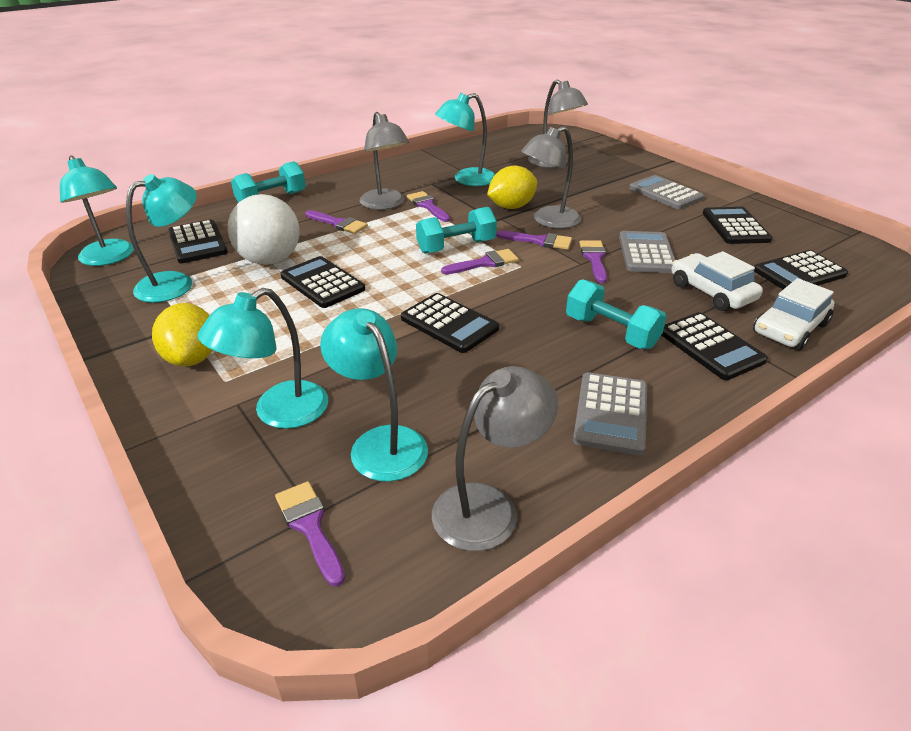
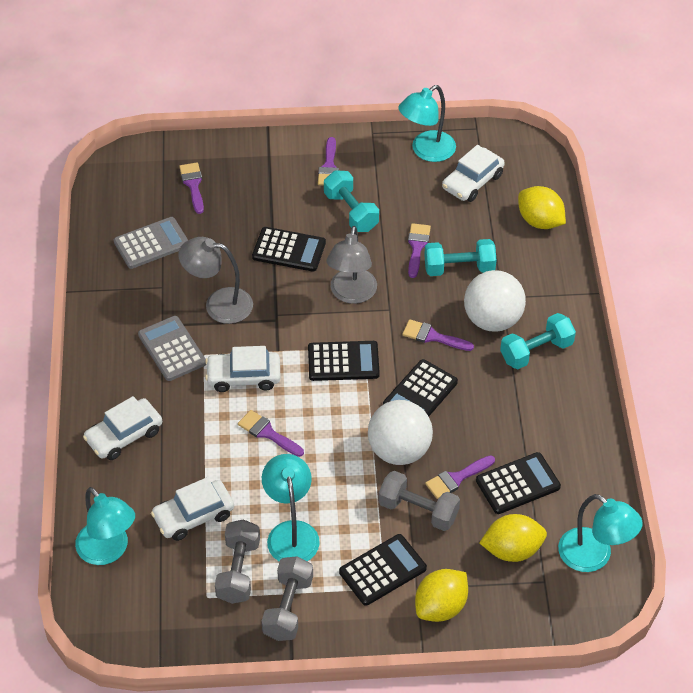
black calculator: 6 -> 5
grey calculator: 3 -> 2
grey dumbbell: 0 -> 3
grey lamp: 4 -> 2
turquoise lamp: 5 -> 4
white ball: 1 -> 2
white car: 2 -> 4
yellow lemon: 2 -> 3

